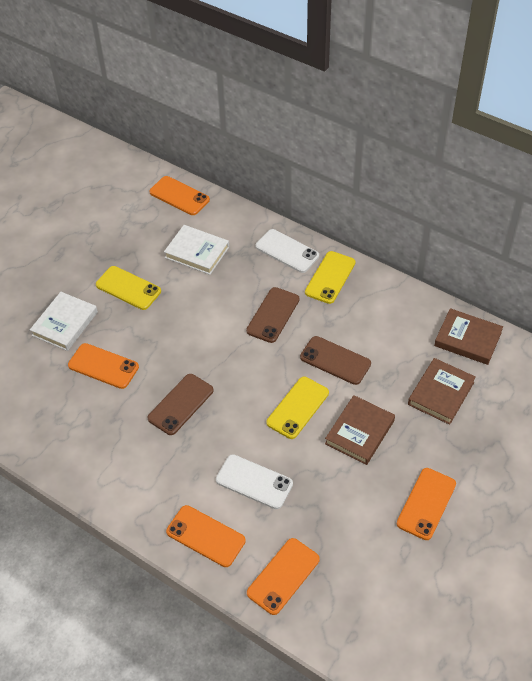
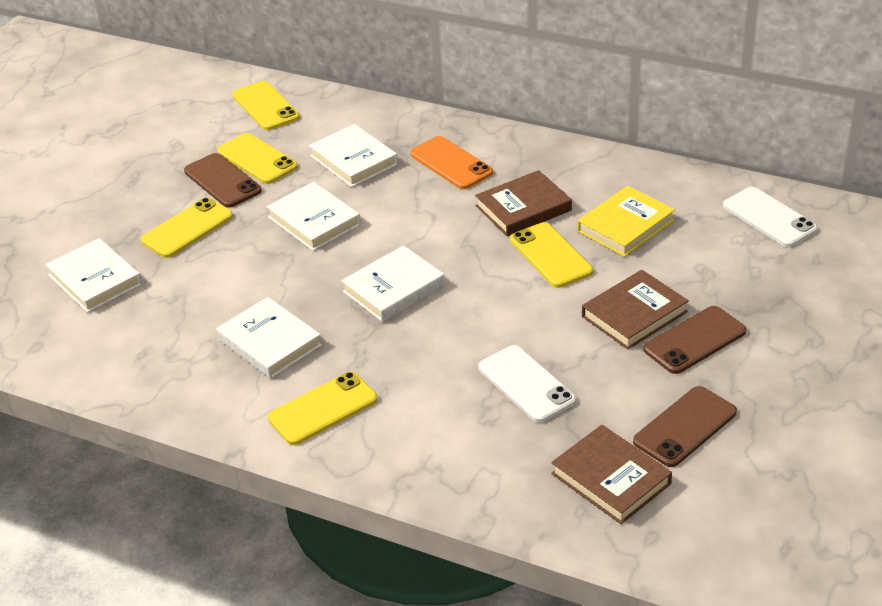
orange phone: 5 -> 1
white book: 2 -> 5
yellow book: 0 -> 1
yellow phone: 3 -> 5

